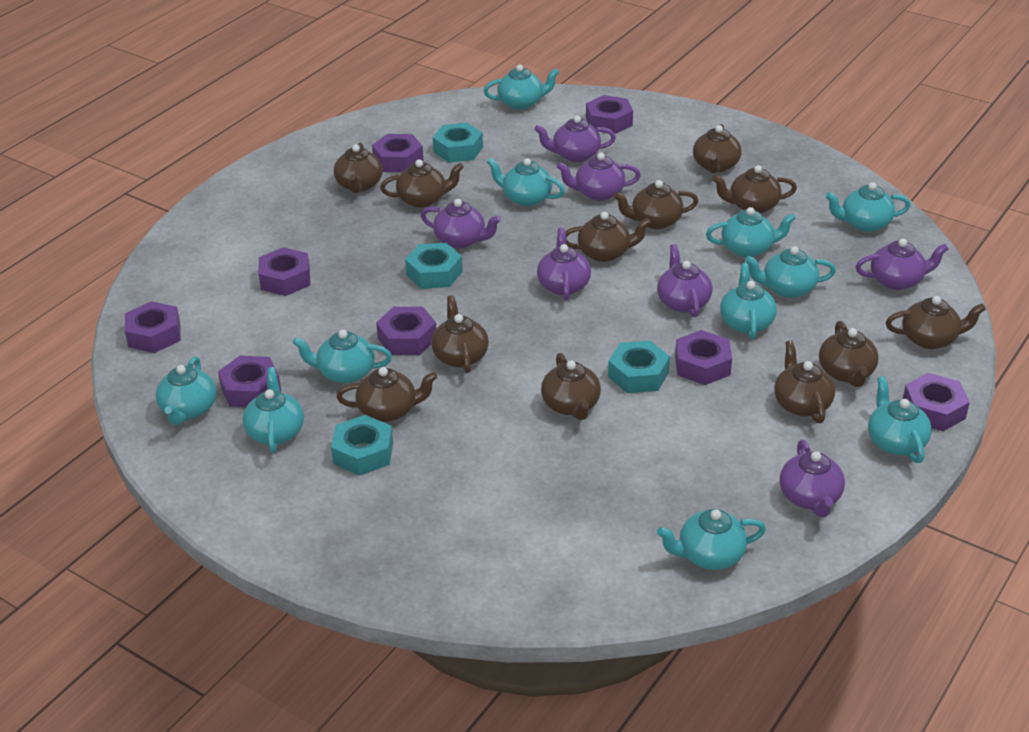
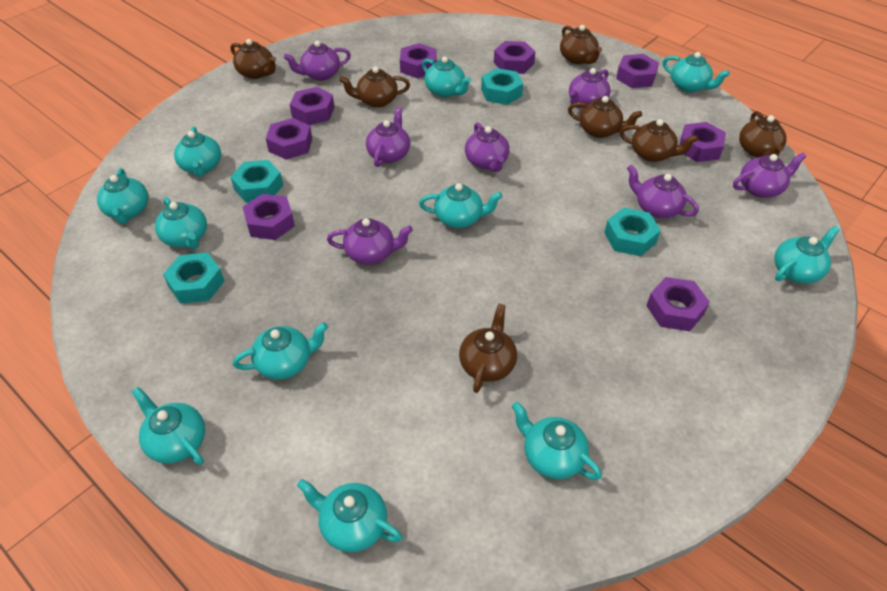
brown teapot: 12 -> 7

